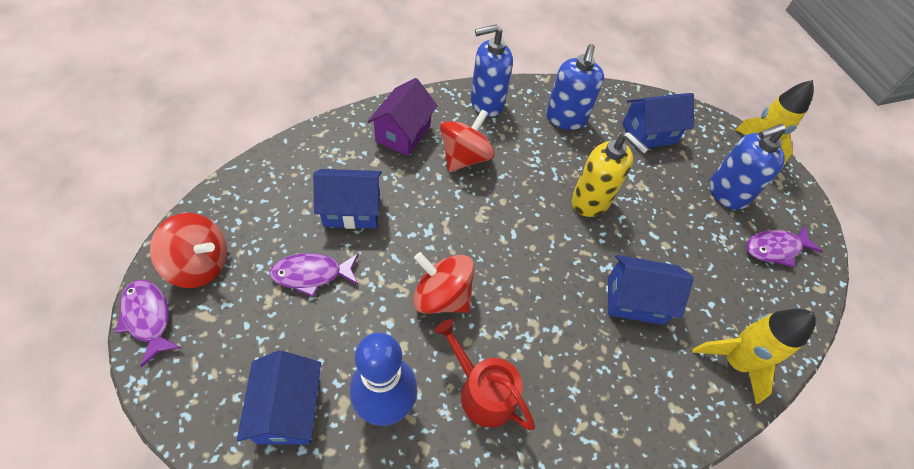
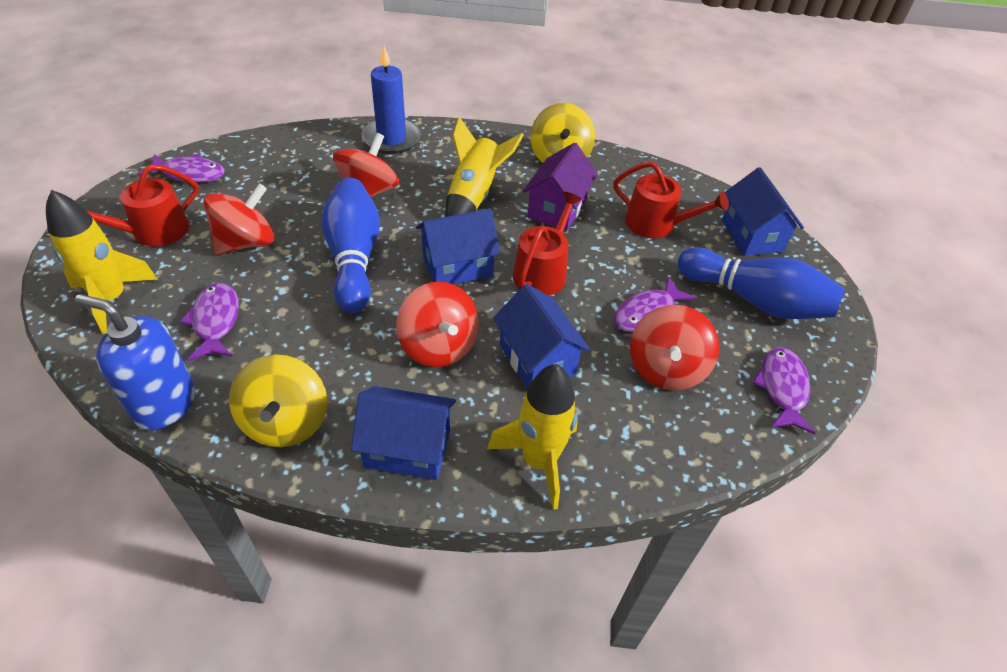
blue bowling pin: 1 -> 2
blue candle: 0 -> 1
blue soap dispenser: 3 -> 1
purple fish: 3 -> 4
red spinning top: 3 -> 4
red watering can: 1 -> 3
yellow rocket: 2 -> 3
yellow soap dispenser: 1 -> 0
yellow spinning top: 0 -> 2

